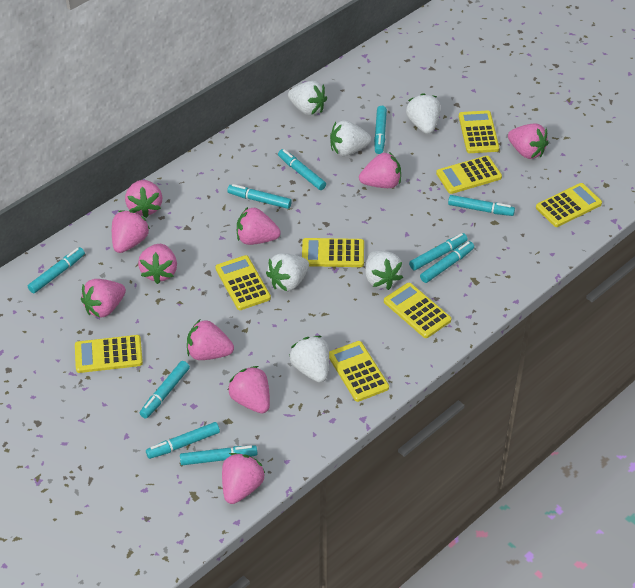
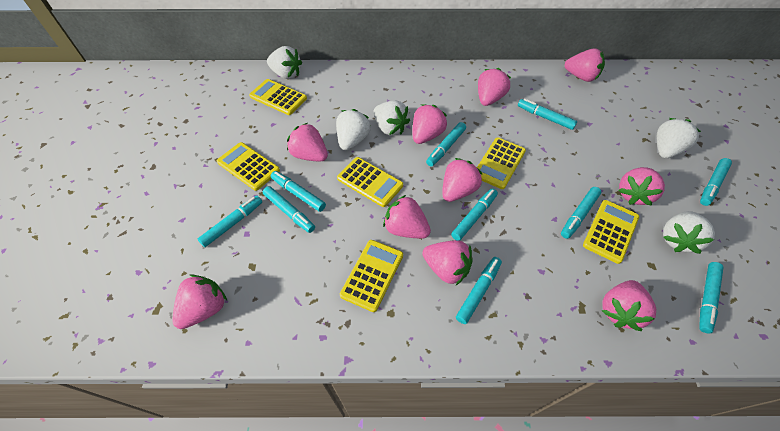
white strawberry: 6 -> 5
yellow calculator: 8 -> 6

